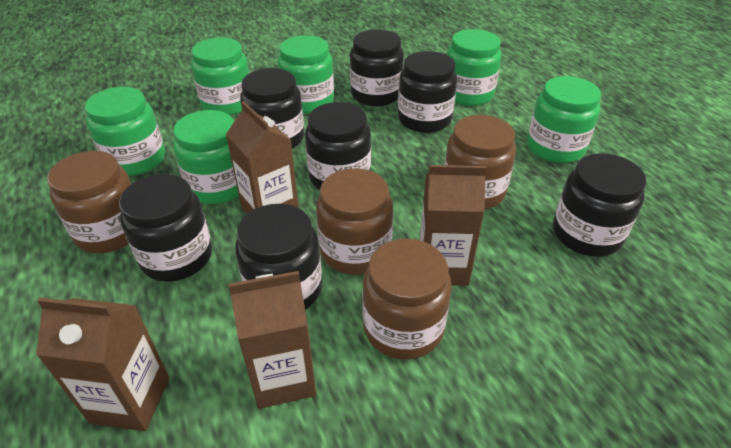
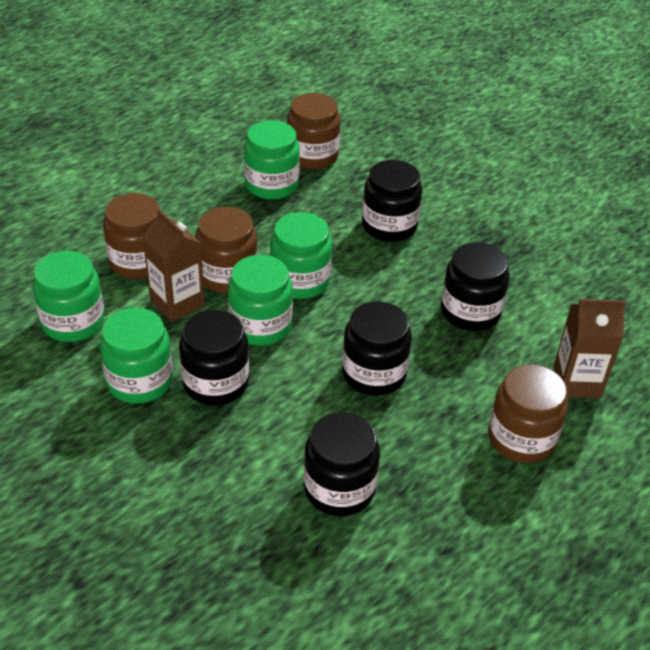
black jar: 7 -> 5
brown carton: 4 -> 2
green jar: 6 -> 5

